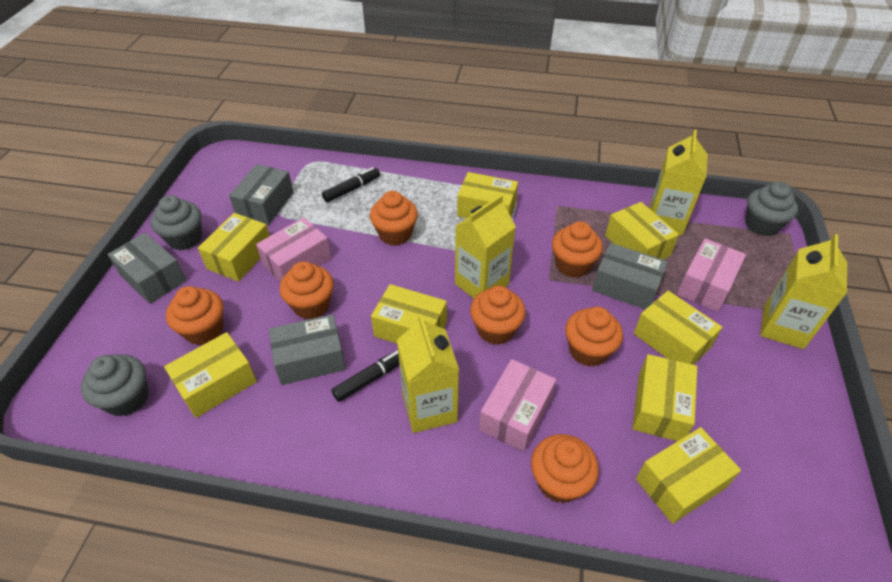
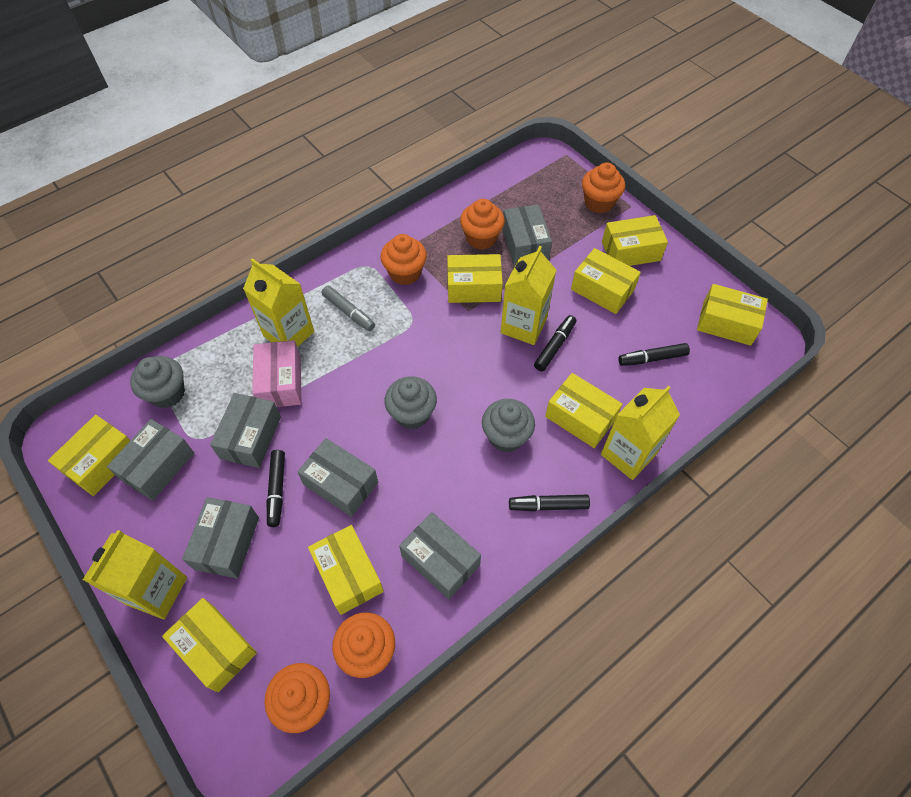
black marker: 2 -> 4
grey box: 4 -> 6
grey marker: 0 -> 1
orange cupcake: 7 -> 5
pink box: 3 -> 1

